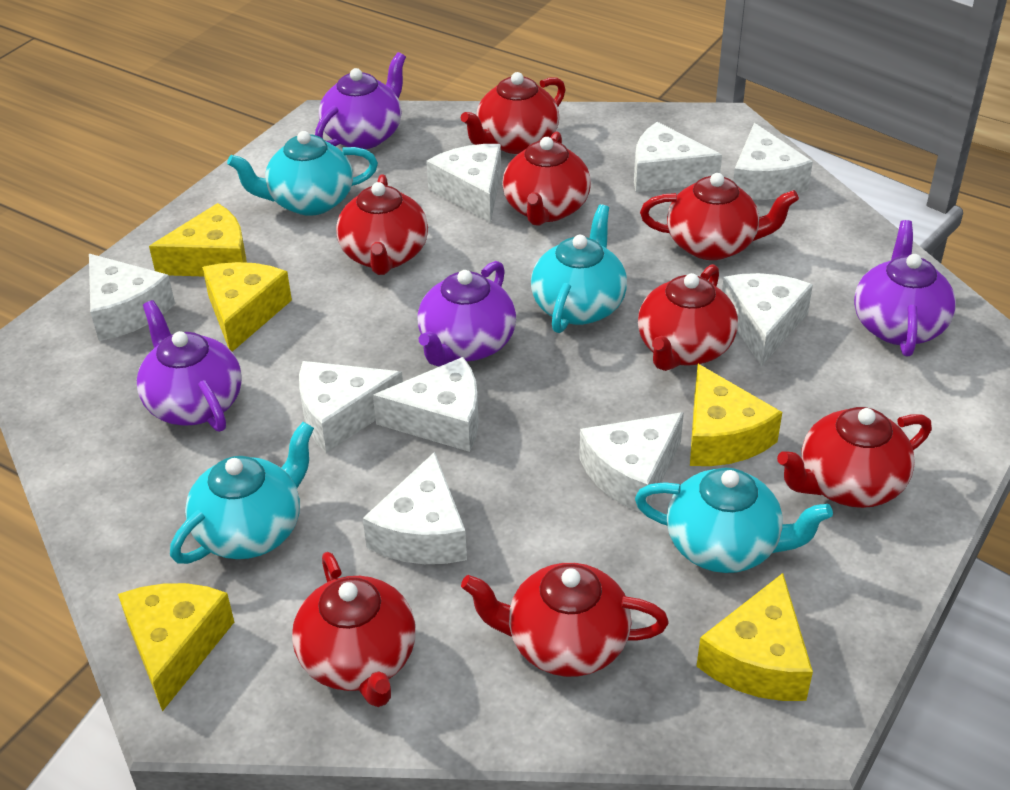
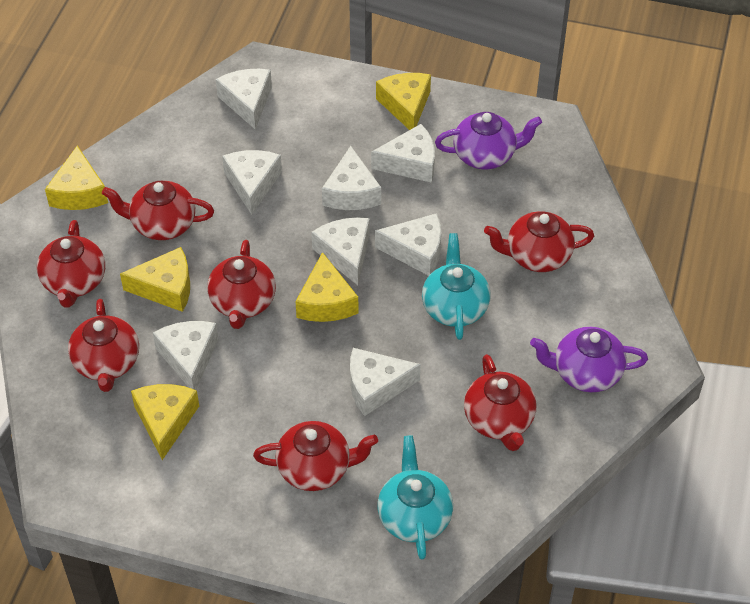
purple teapot: 4 -> 2
red teapot: 8 -> 7
turquoise teapot: 4 -> 2
white cheese: 9 -> 8

